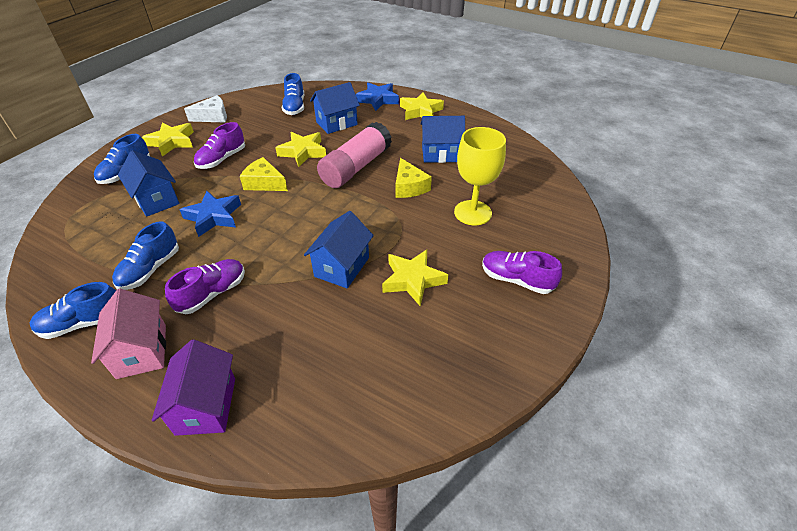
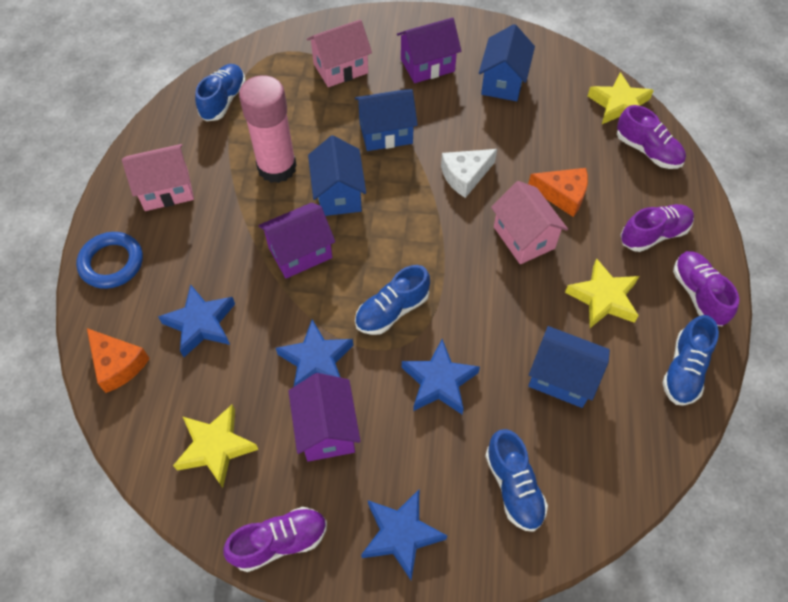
blue ring: 0 -> 1
blue star: 2 -> 4
orange cheese: 0 -> 2
pink house: 1 -> 3
purple house: 1 -> 3
purple shoe: 3 -> 4
yellow cheese: 2 -> 0
yellow goblet: 1 -> 0
yellow star: 4 -> 3

